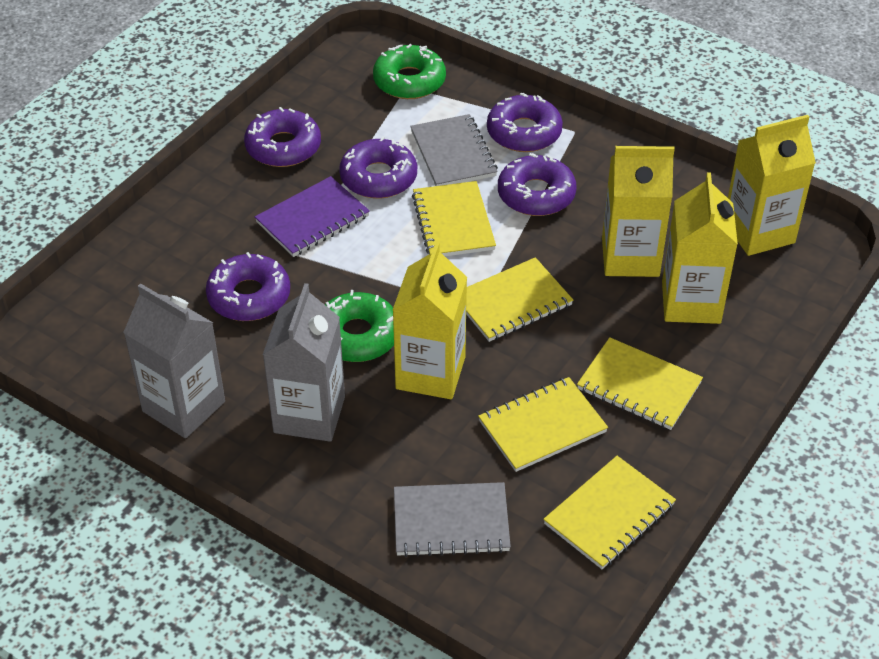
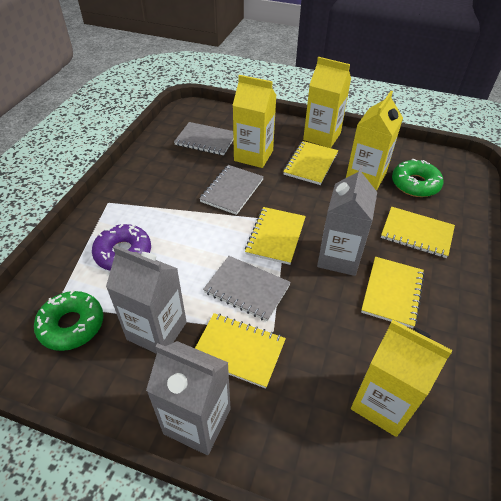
grey carton: 2 -> 3
grey notebook: 2 -> 3
purple donut: 5 -> 1
purple notebook: 1 -> 0

